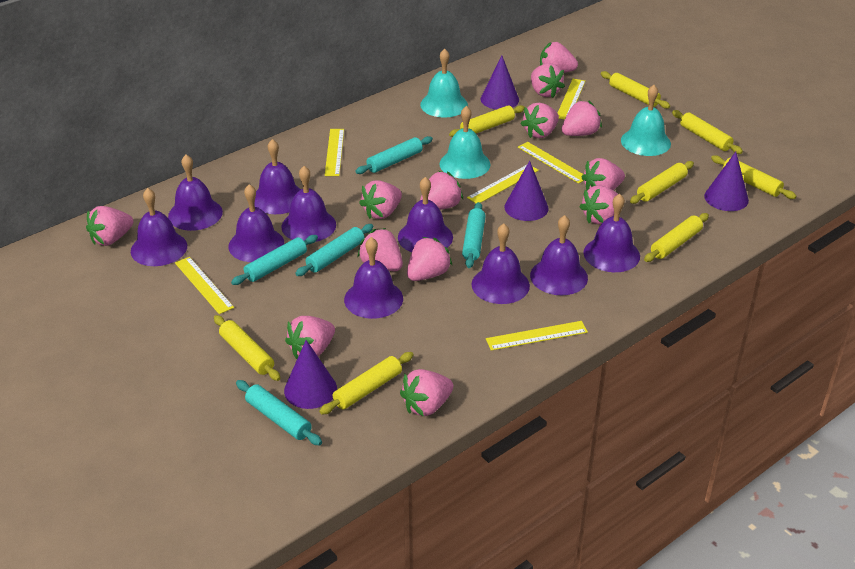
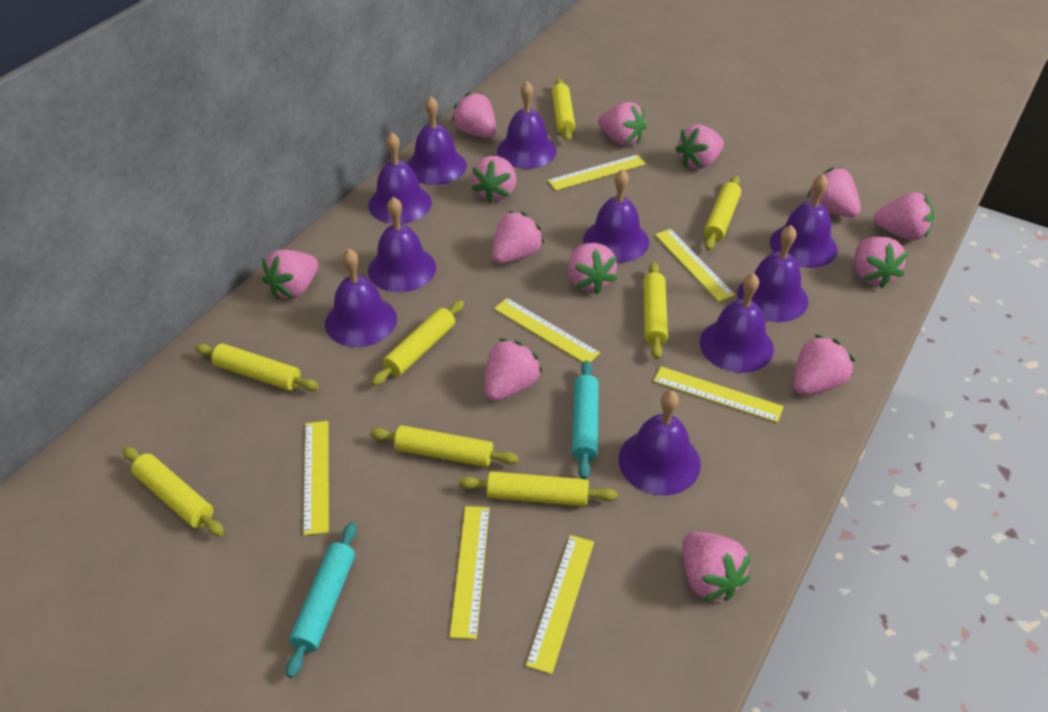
purple cone: 4 -> 0
turquoise bell: 3 -> 0
turquoise rolling pin: 5 -> 2
yellow ruler: 6 -> 7

